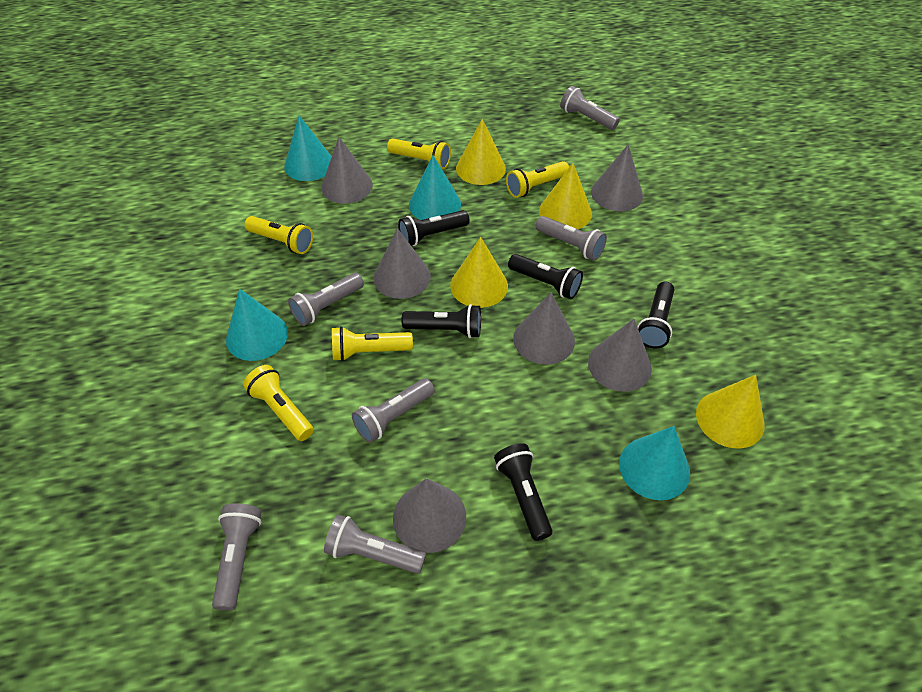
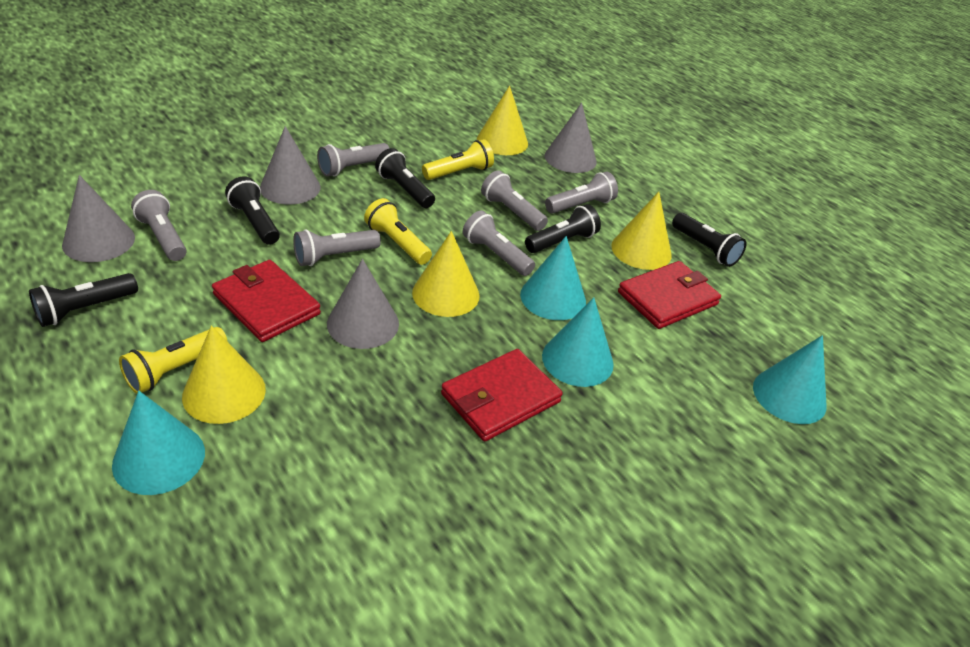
grey cone: 6 -> 4
red wallet: 0 -> 3
yellow flashlight: 5 -> 3

